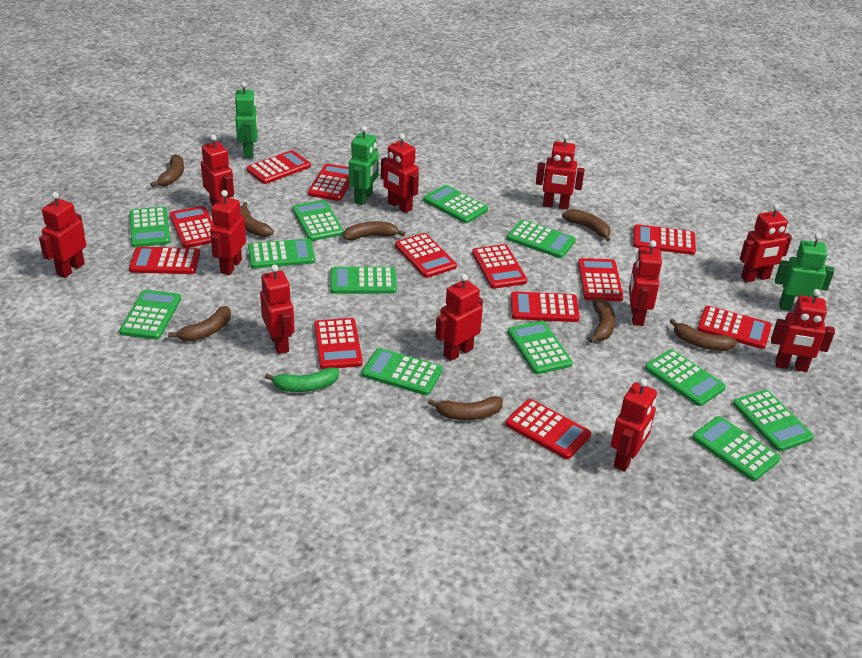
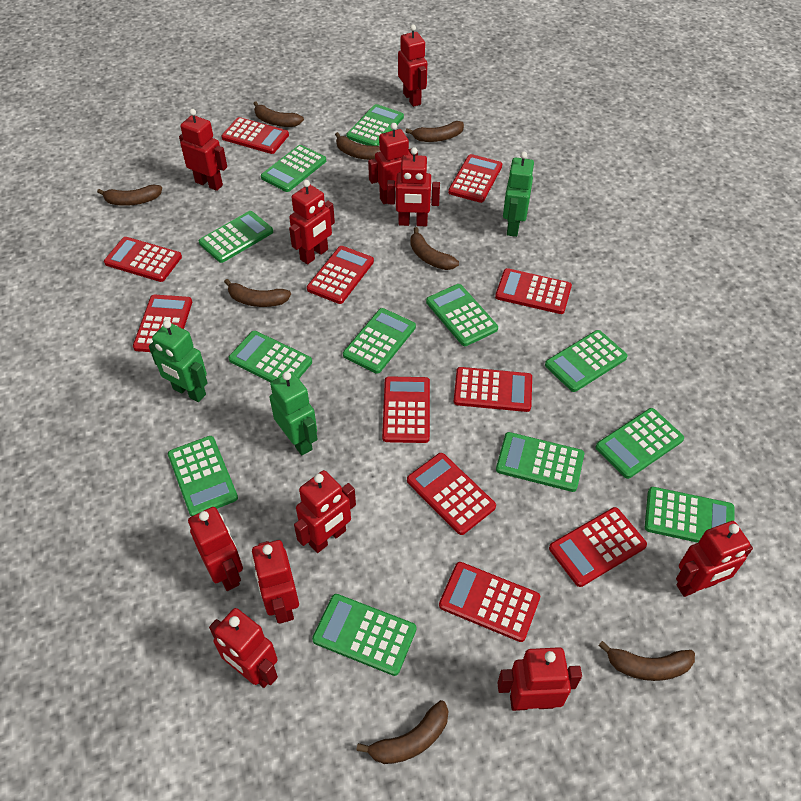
green banana: 1 -> 0
red calculator: 12 -> 11

